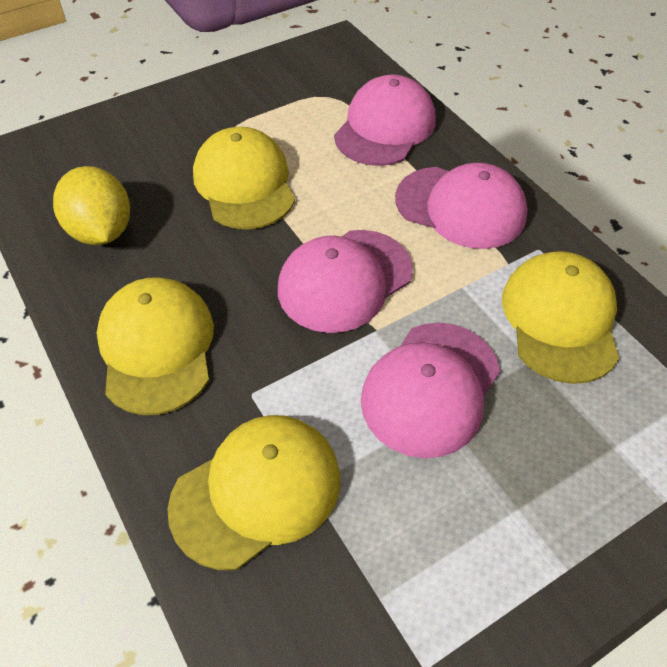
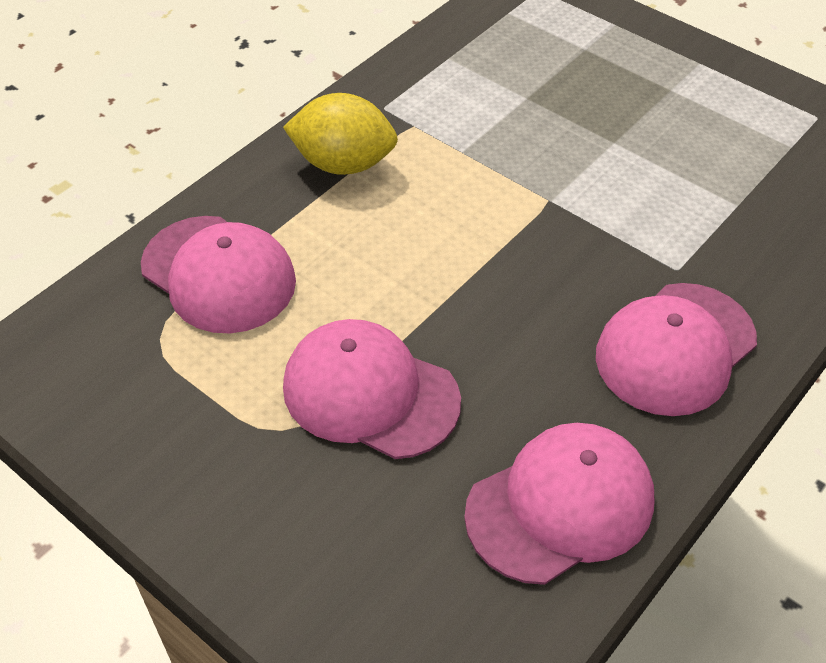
yellow cap: 4 -> 0

